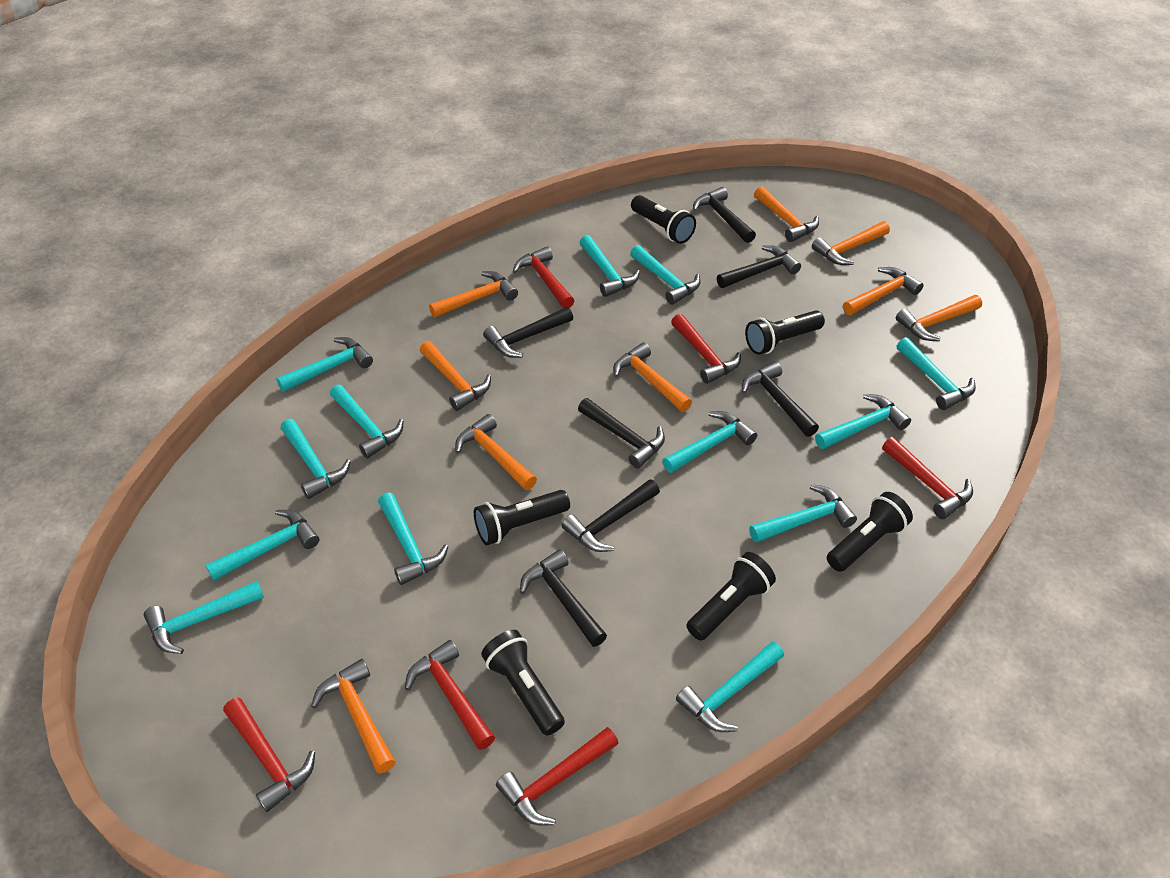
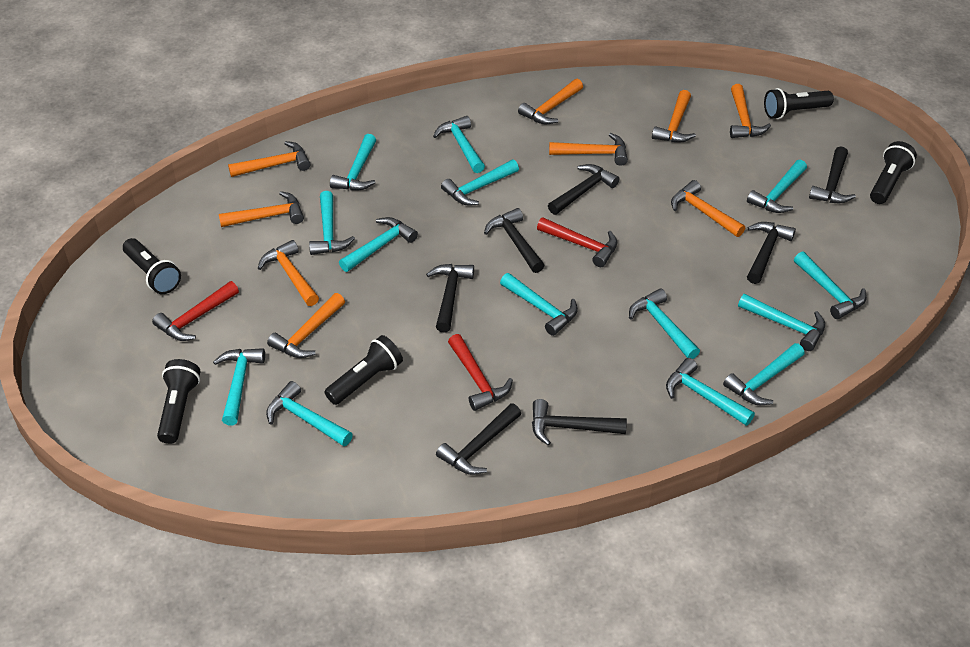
black flashlight: 6 -> 5
red hammer: 6 -> 3
turquoise hammer: 13 -> 14

